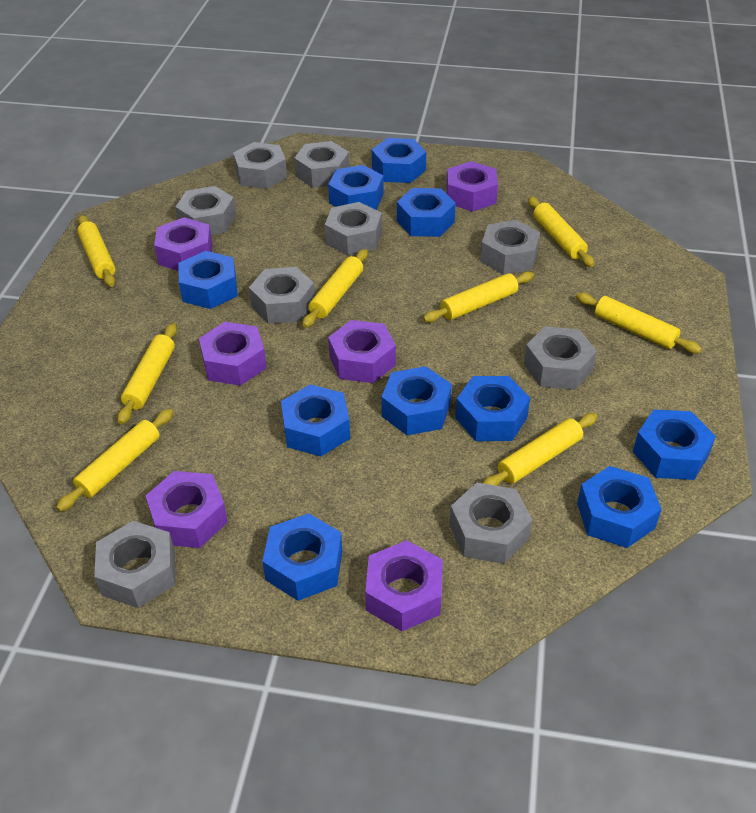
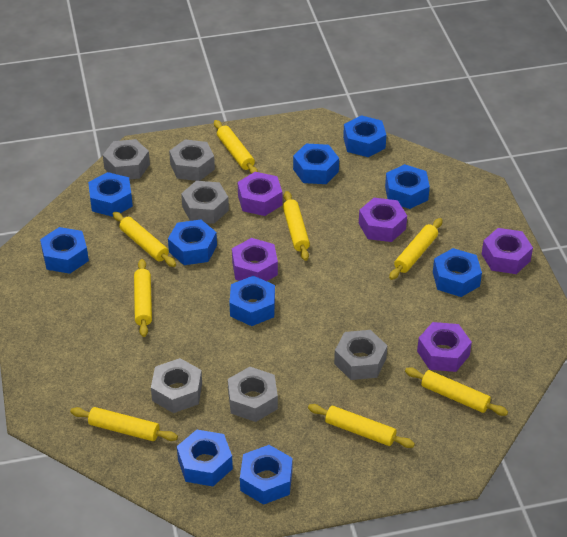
grey nut: 9 -> 6
purple nut: 6 -> 5

